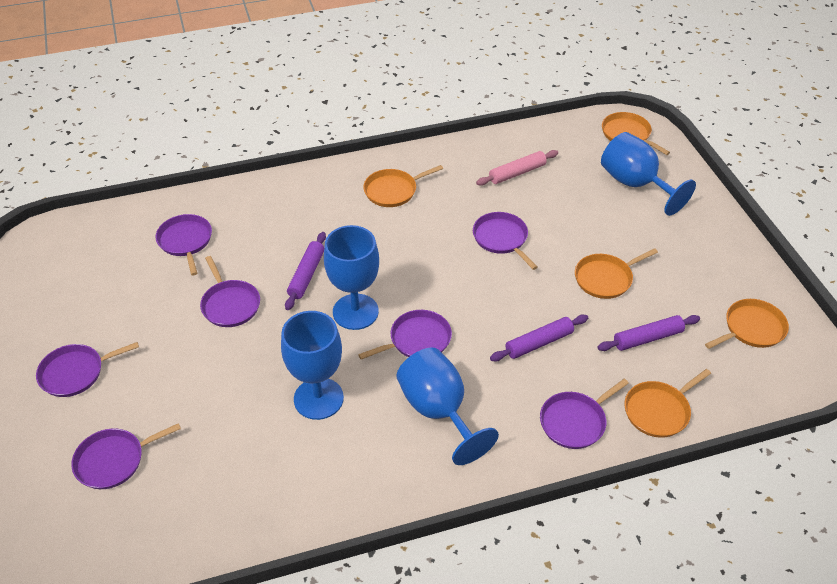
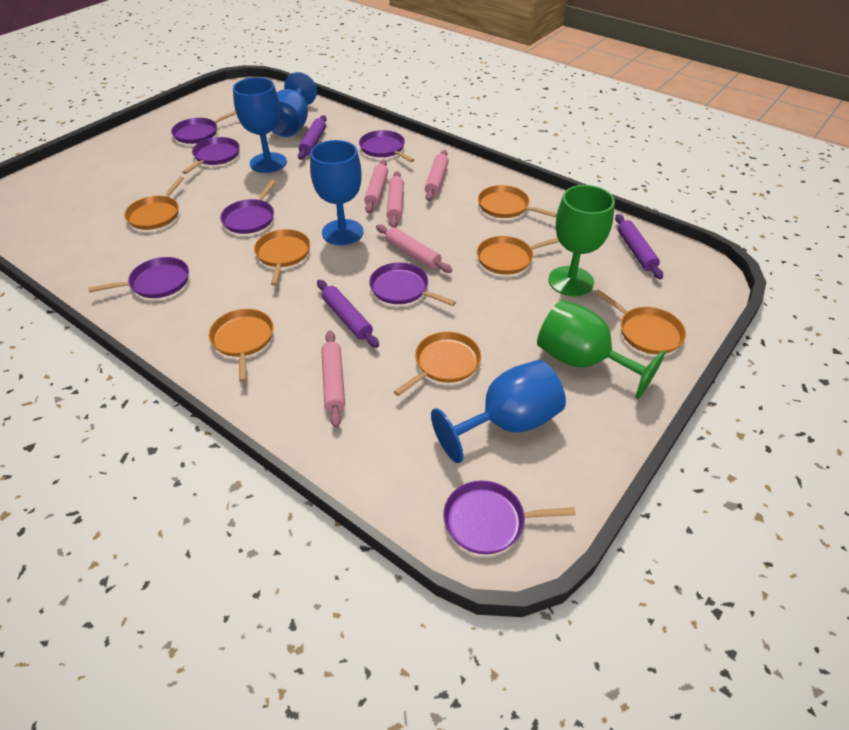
green goblet: 0 -> 2
orange pan: 5 -> 7
pink rolling pin: 1 -> 5

